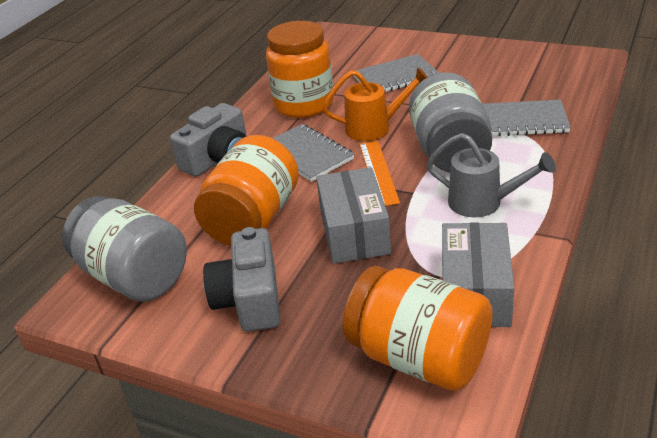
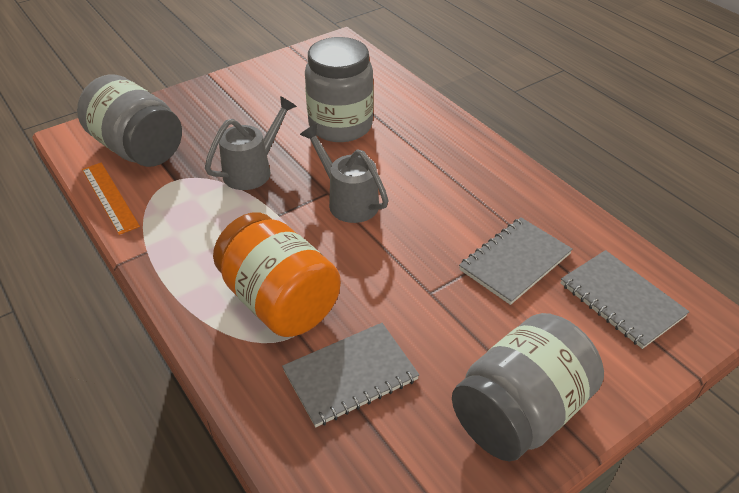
grey box: 2 -> 0
grey camera: 2 -> 0
grey jar: 2 -> 3
grey watering can: 1 -> 2
orange jar: 3 -> 1
orange watering can: 1 -> 0

